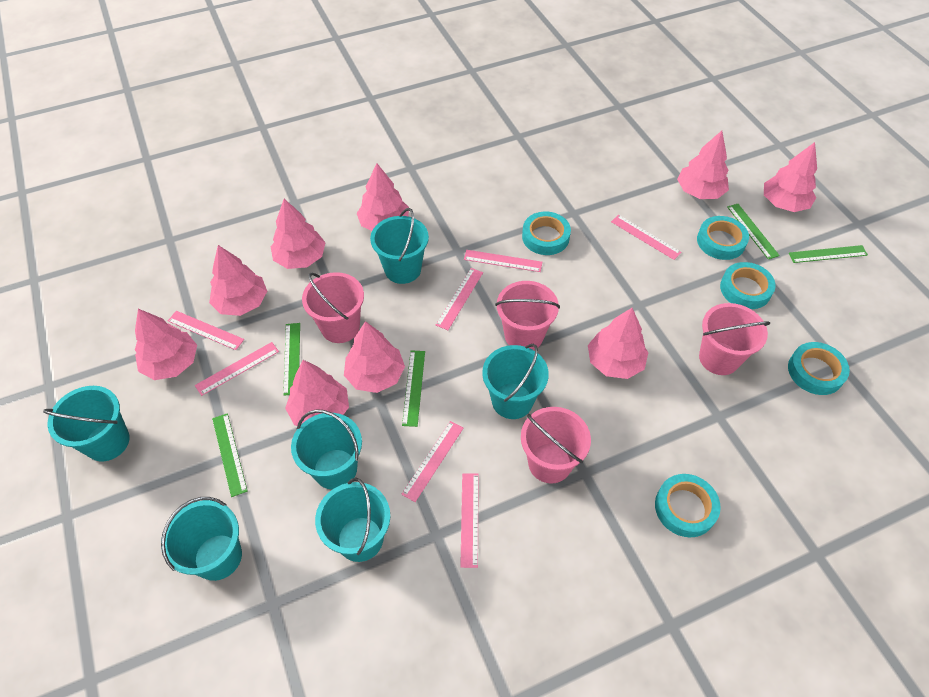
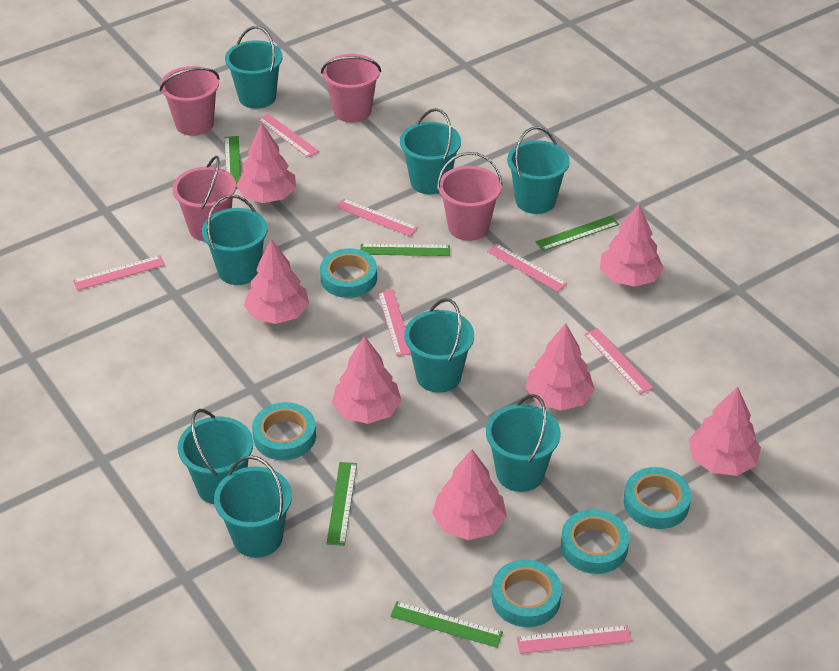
pink tree: 9 -> 7
turquoise bucket: 6 -> 8

